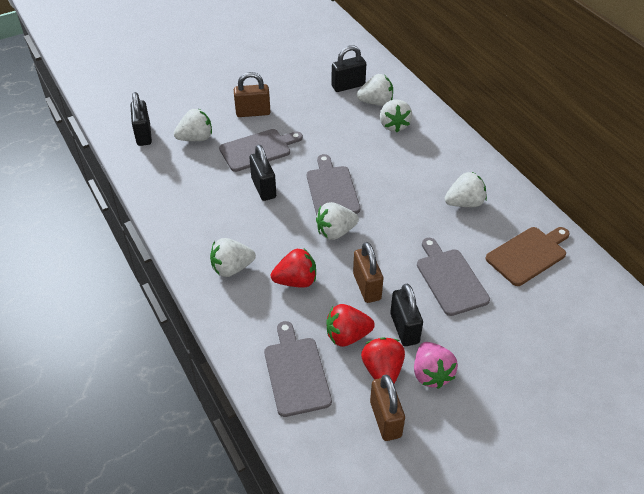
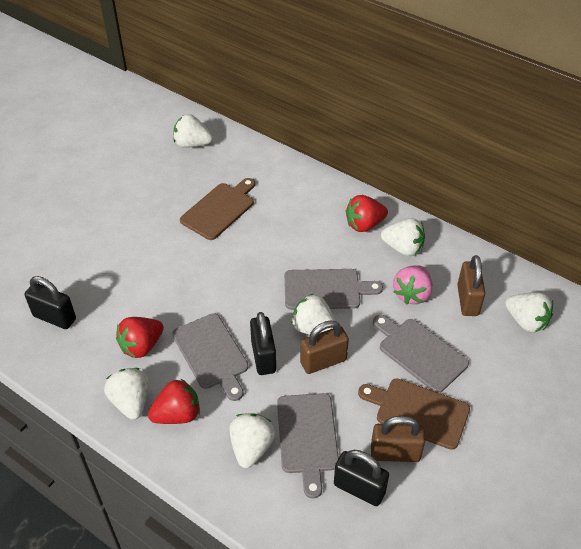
black padlock: 4 -> 3
brown cutting board: 1 -> 2

